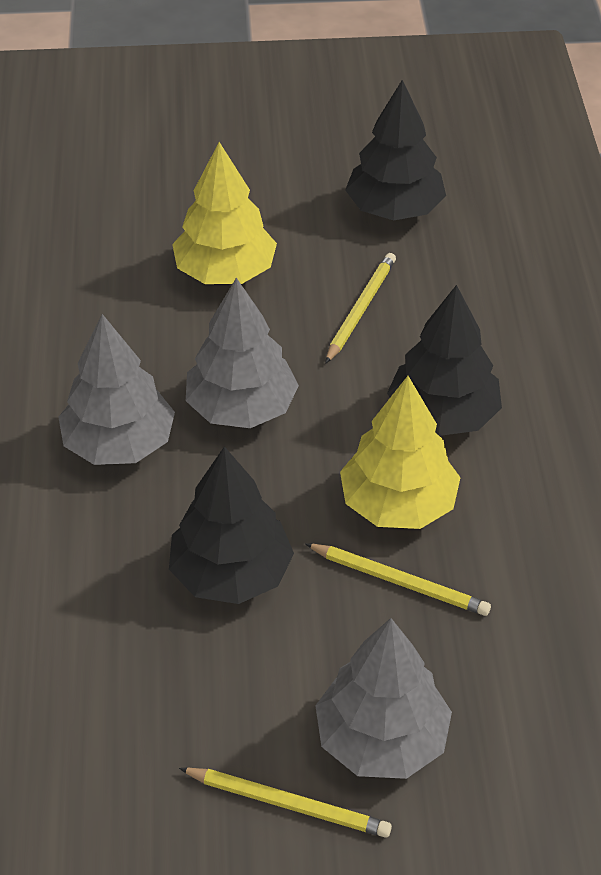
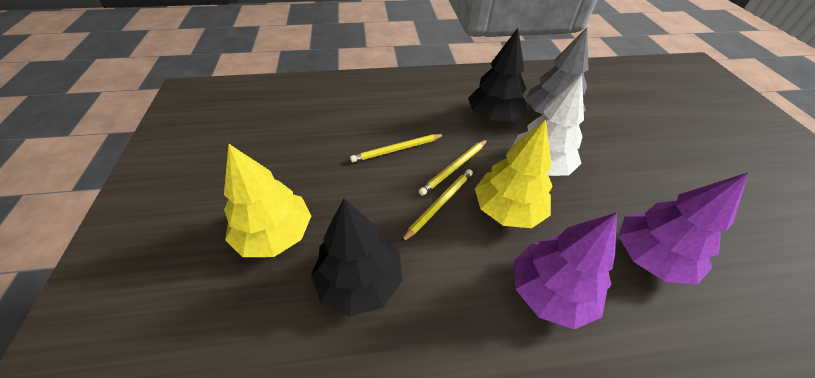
black tree: 3 -> 2
grey tree: 3 -> 1
purple tree: 0 -> 2
white tree: 0 -> 1

